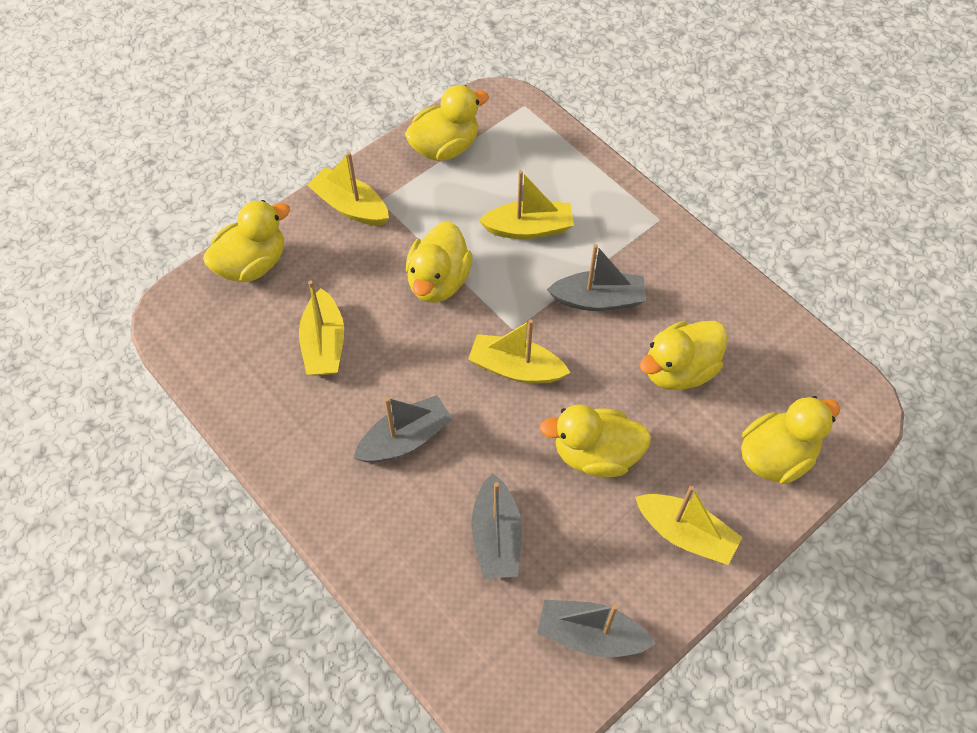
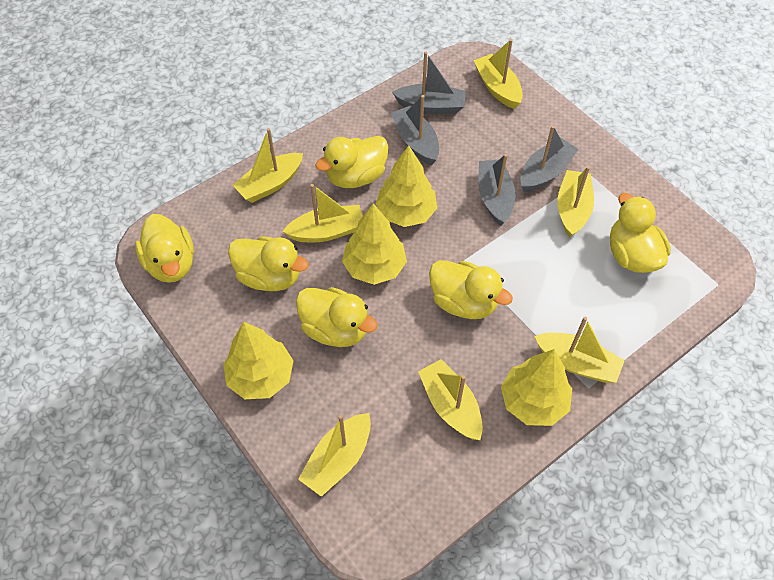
yellow boat: 5 -> 7
yellow tree: 0 -> 4

